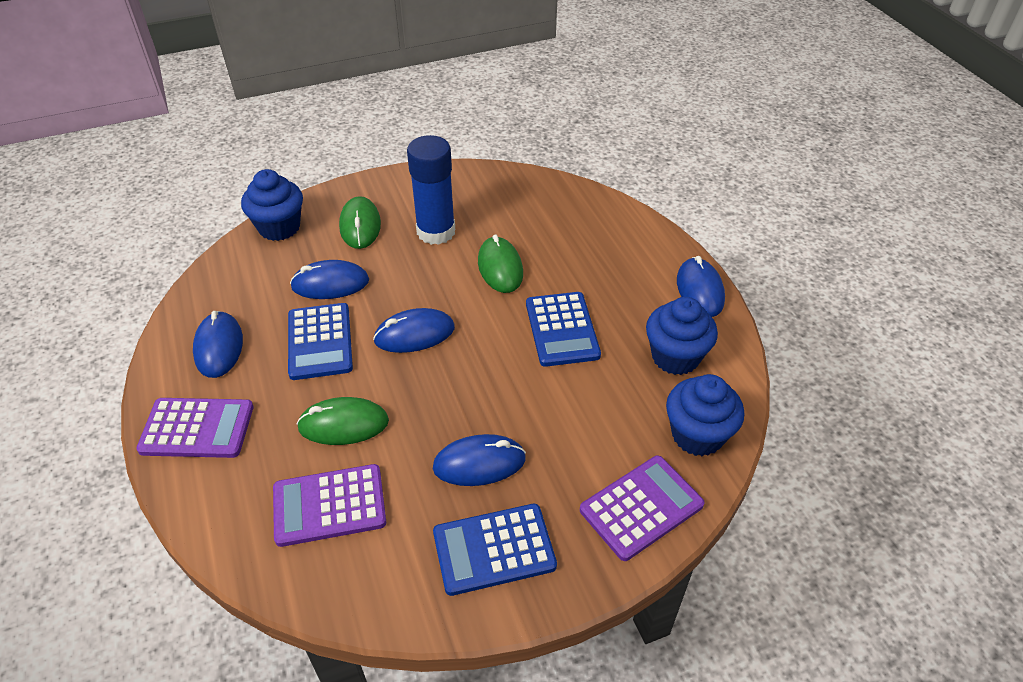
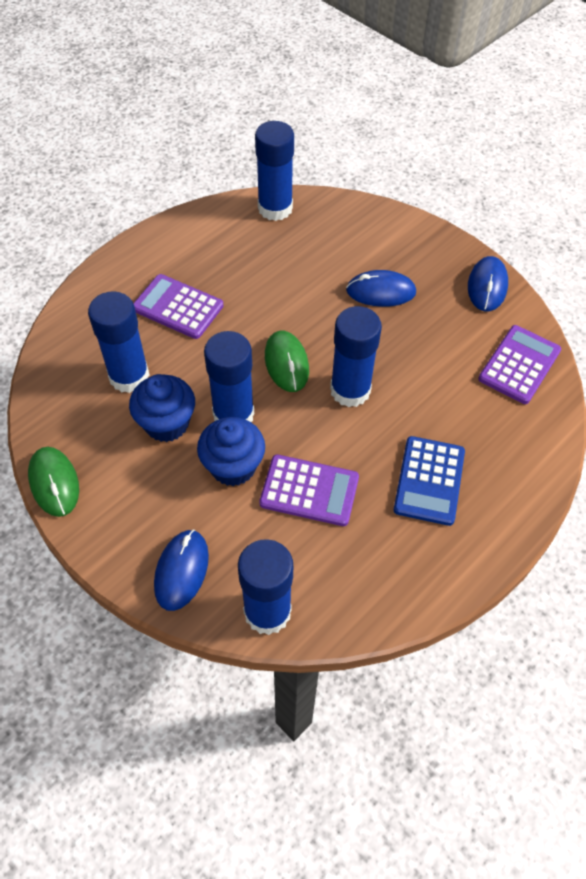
blue calculator: 3 -> 1
blue cupcake: 3 -> 2
blue glue stick: 1 -> 5
blue mouse: 5 -> 3
green mouse: 3 -> 2

